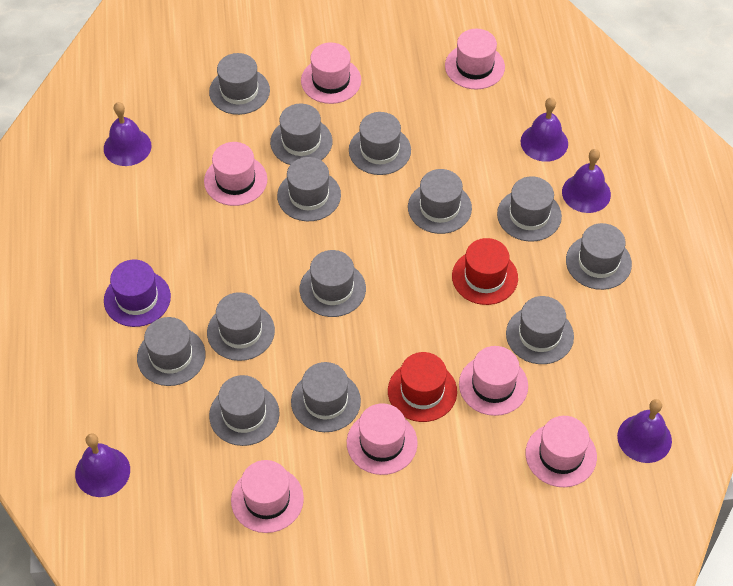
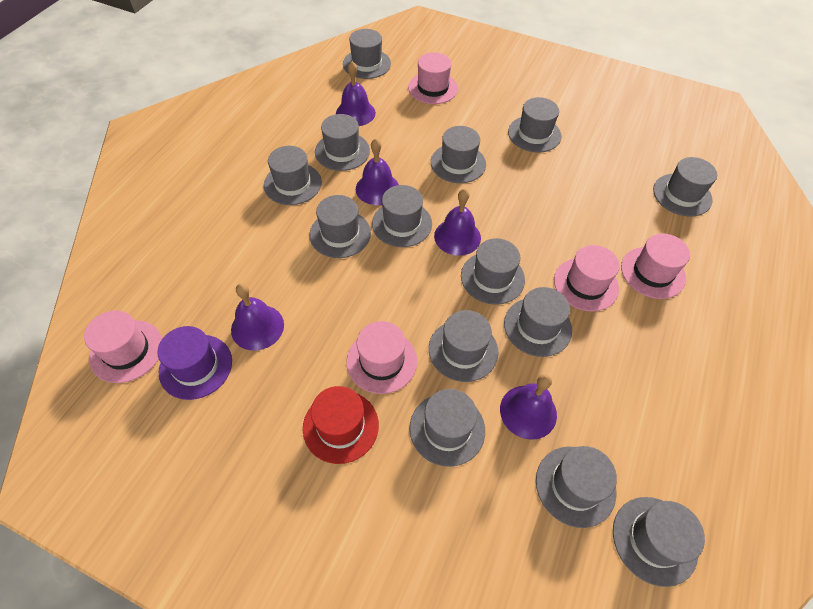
grey hat: 13 -> 14
pink hat: 7 -> 5
red hat: 2 -> 1

